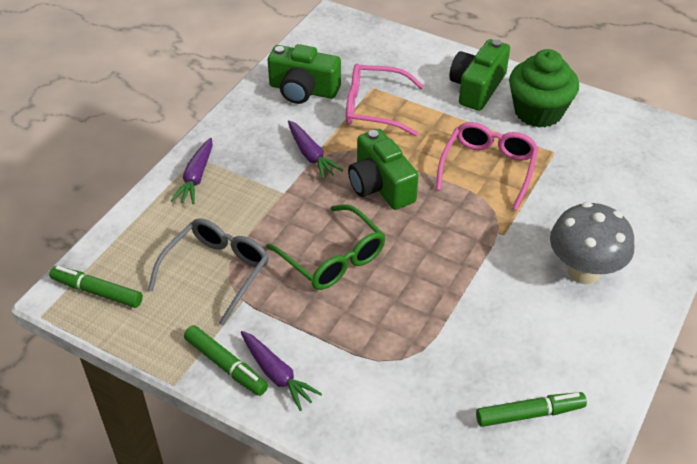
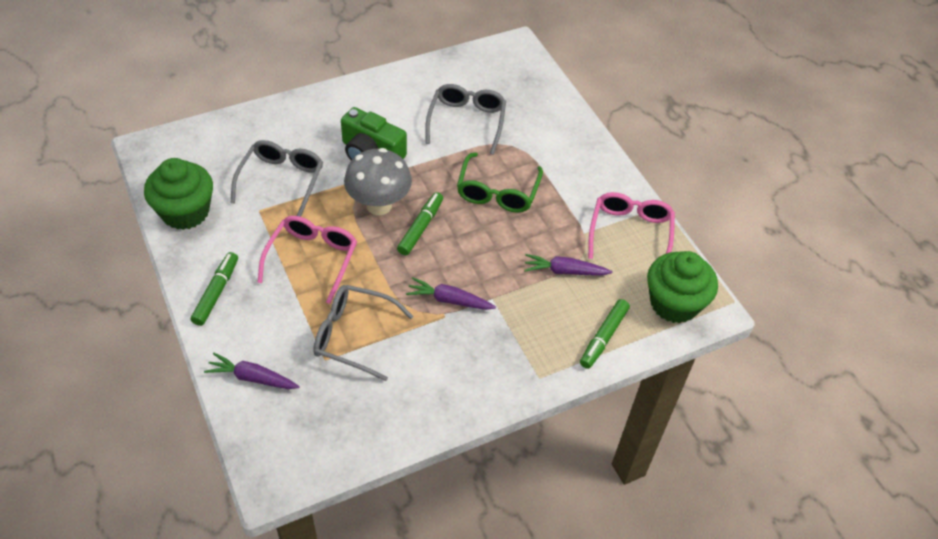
green camera: 3 -> 1
green cupcake: 1 -> 2
grey glasses: 1 -> 3

